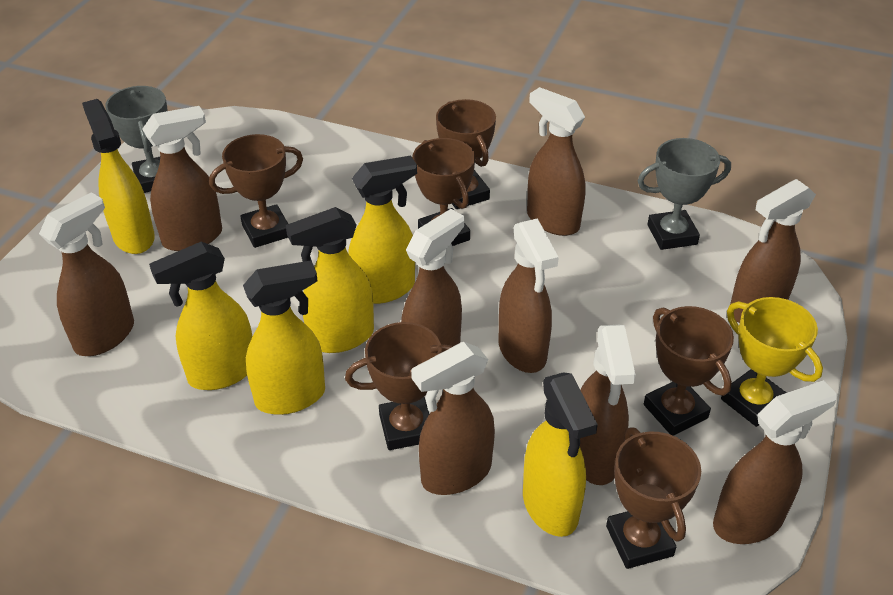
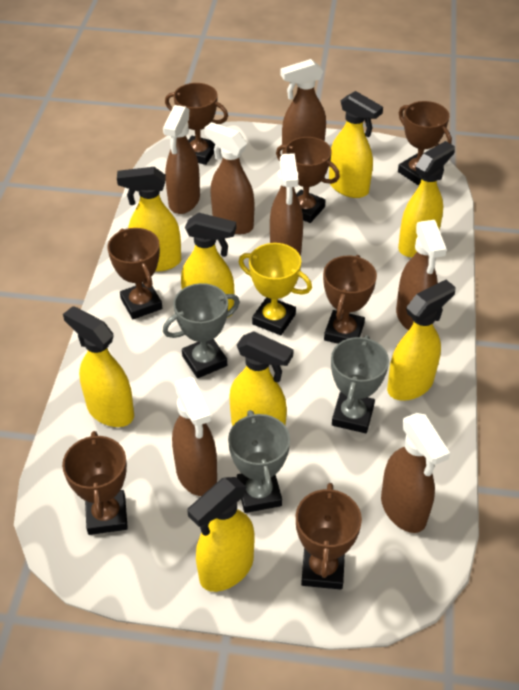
brown spray bottle: 9 -> 7
brown trophy: 6 -> 7
grey trophy: 2 -> 3
yellow spray bottle: 6 -> 8

